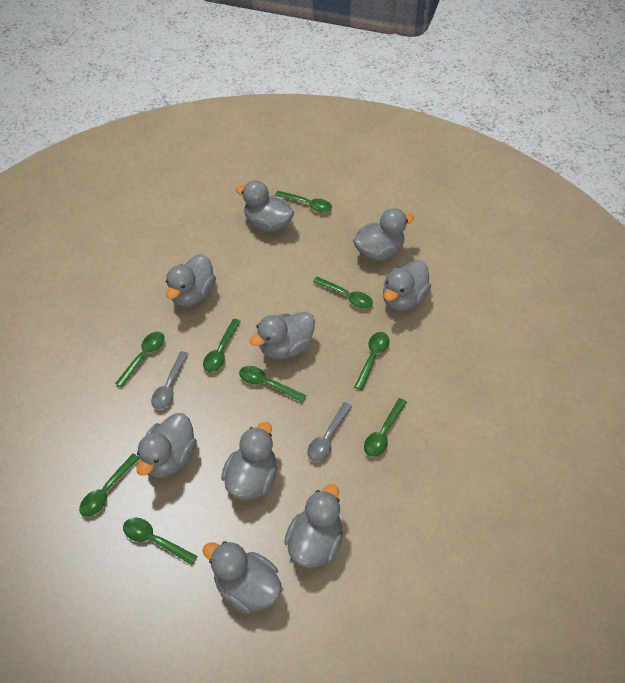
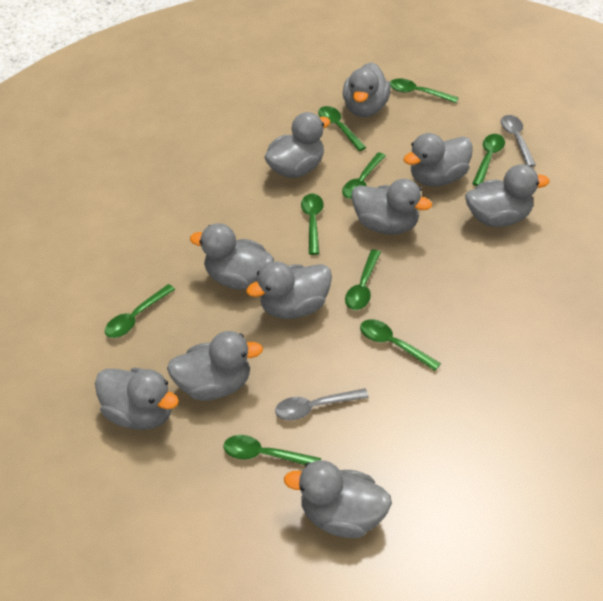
grey duck: 9 -> 10

